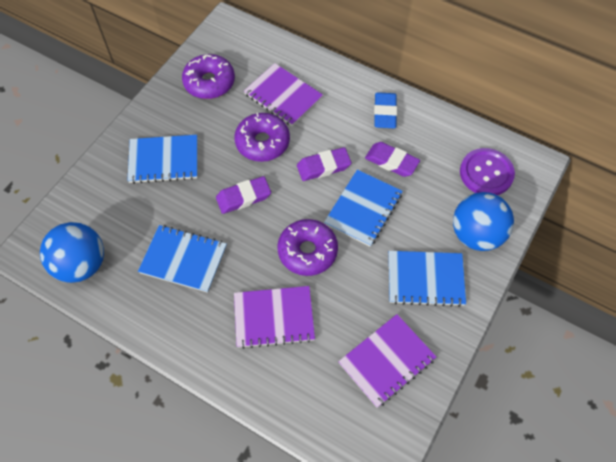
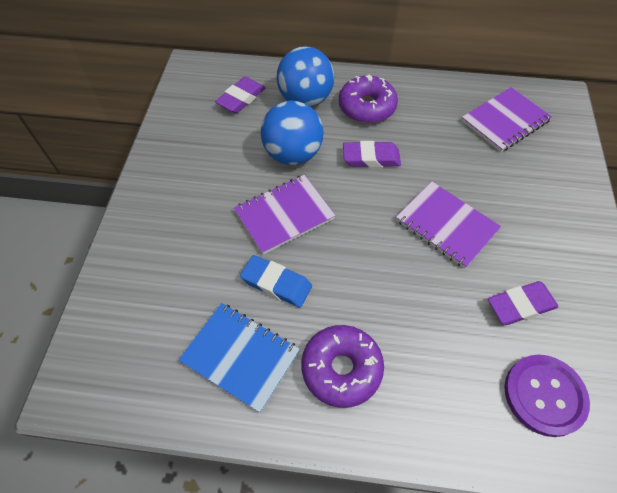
blue notebook: 4 -> 1
purple donut: 3 -> 2

